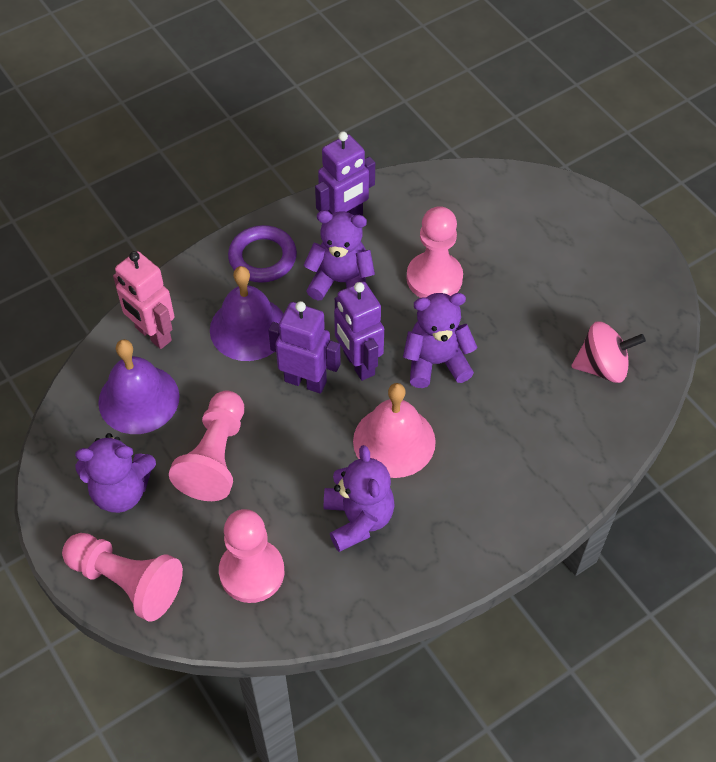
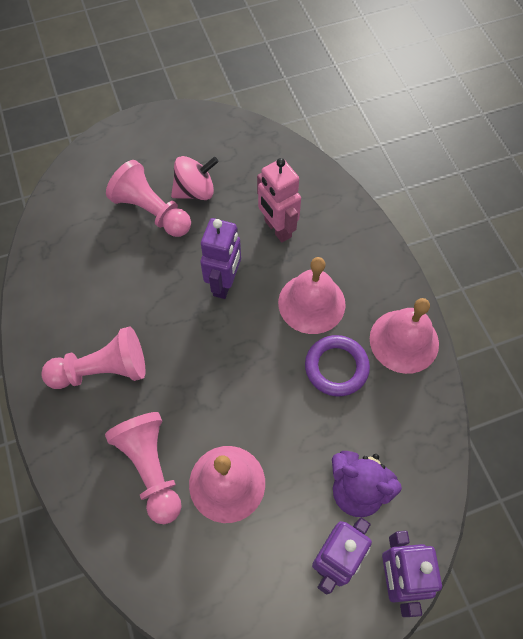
pink bell: 1 -> 3
pink pawn: 4 -> 3
purple bell: 2 -> 0
purple teddy bear: 4 -> 1

